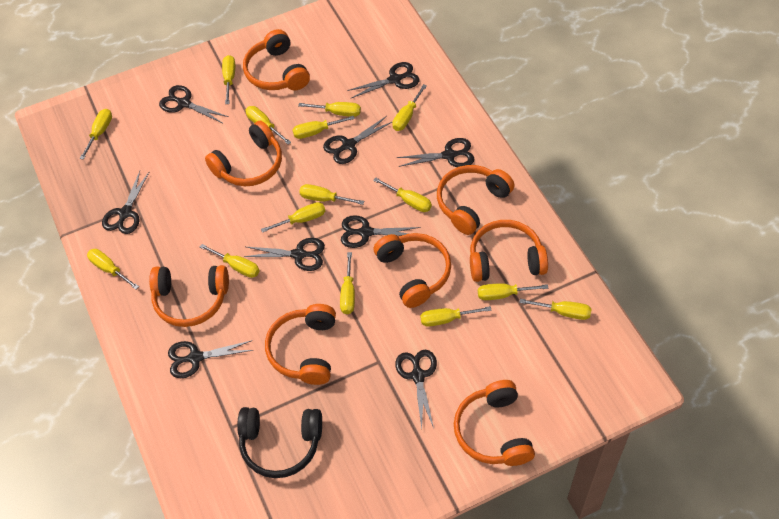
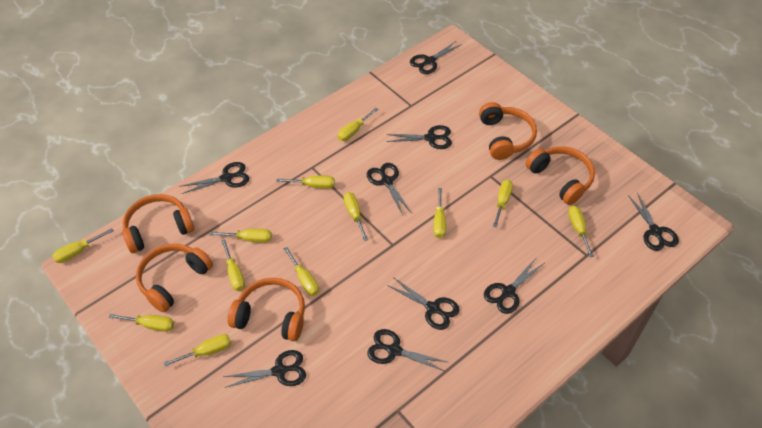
black headphones: 1 -> 0
orange headphones: 8 -> 5
yellow screwdriver: 15 -> 12

